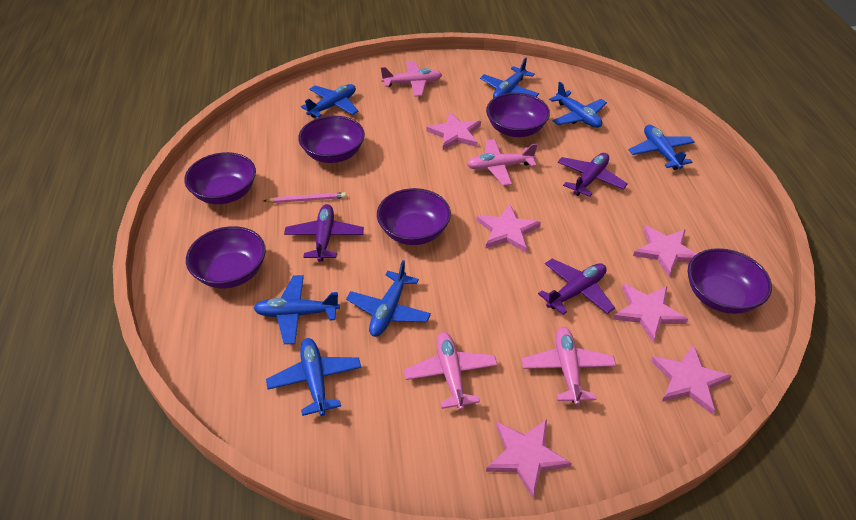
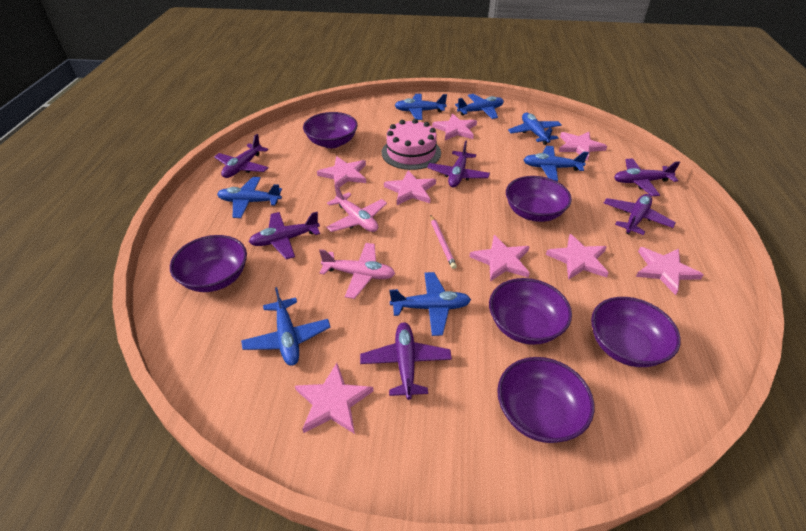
pink cake: 0 -> 1
pink plane: 4 -> 2
pink star: 6 -> 8
purple plane: 3 -> 6

